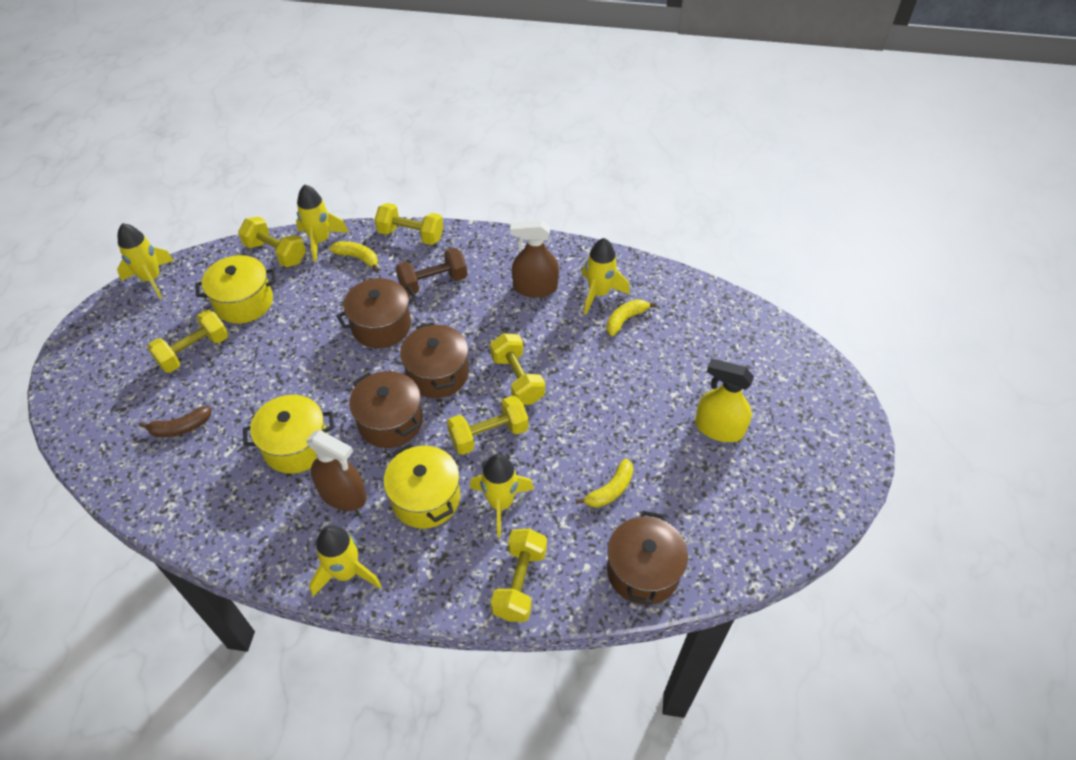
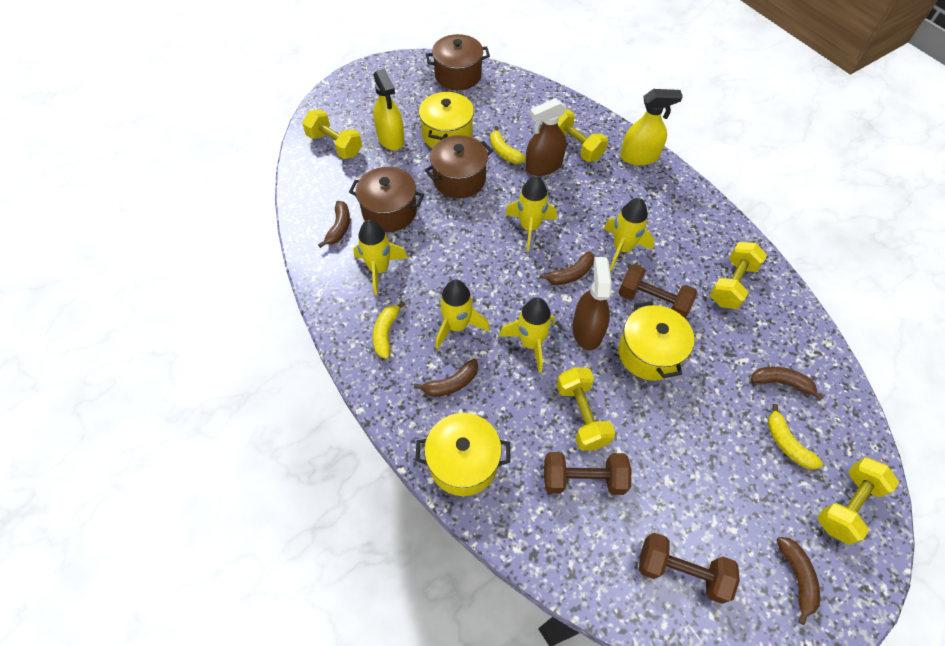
brown banana: 1 -> 5
brown dumbbell: 1 -> 3
brown pot: 4 -> 3
yellow dumbbell: 6 -> 5
yellow spray bottle: 1 -> 2

